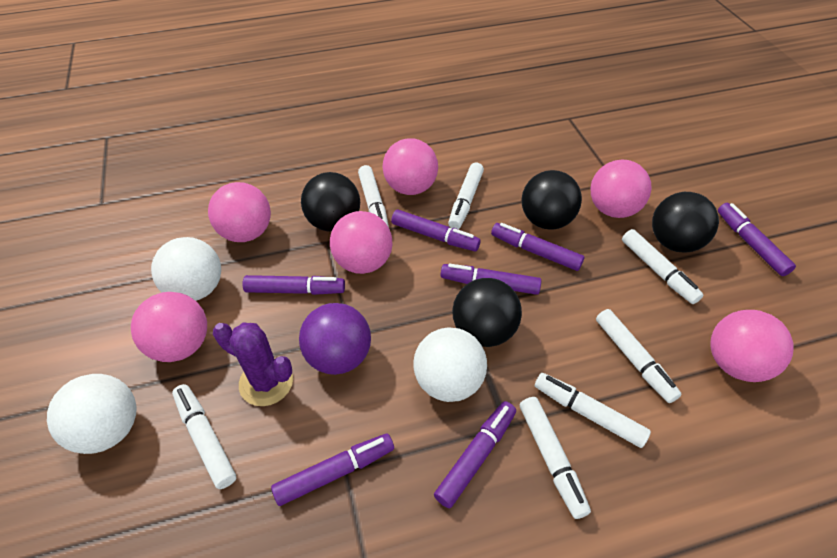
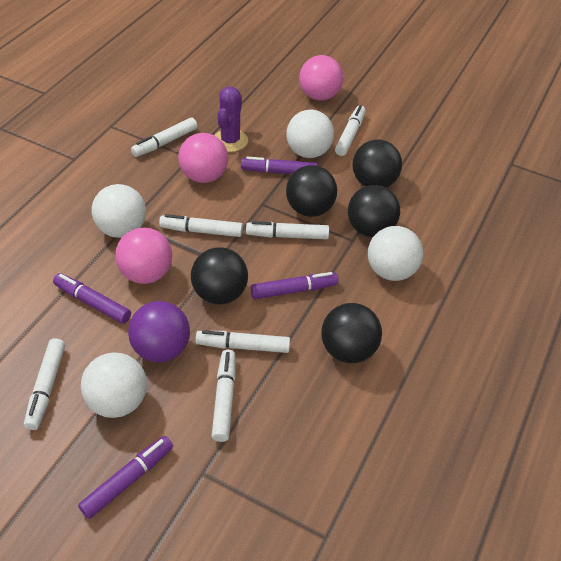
black ball: 4 -> 5
pink ball: 6 -> 3
purple marker: 7 -> 4
white ball: 3 -> 4

